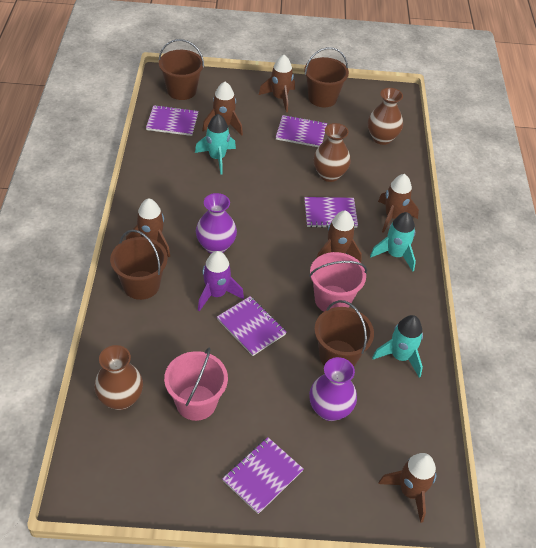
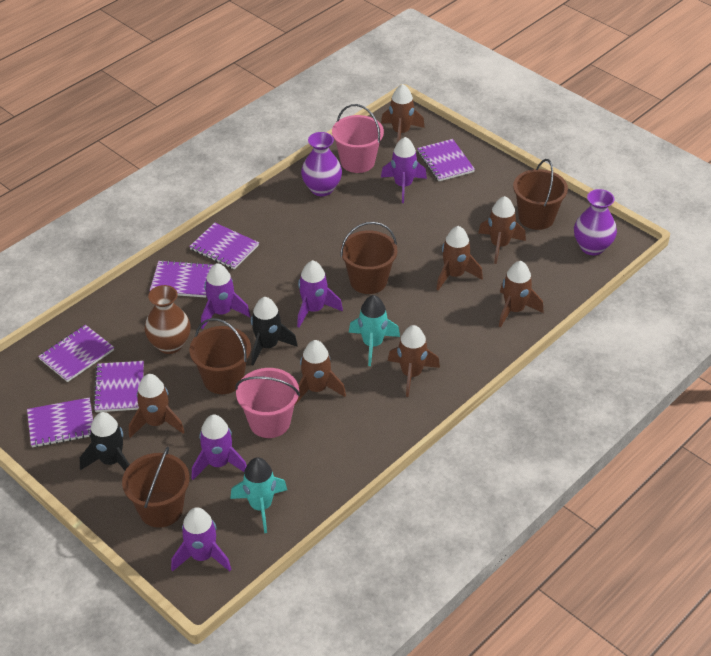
black rocket: 0 -> 2
brown rocket: 6 -> 7
brown vase: 3 -> 1
purple notebook: 5 -> 6
purple rocket: 1 -> 5
turquoise rocket: 3 -> 2

